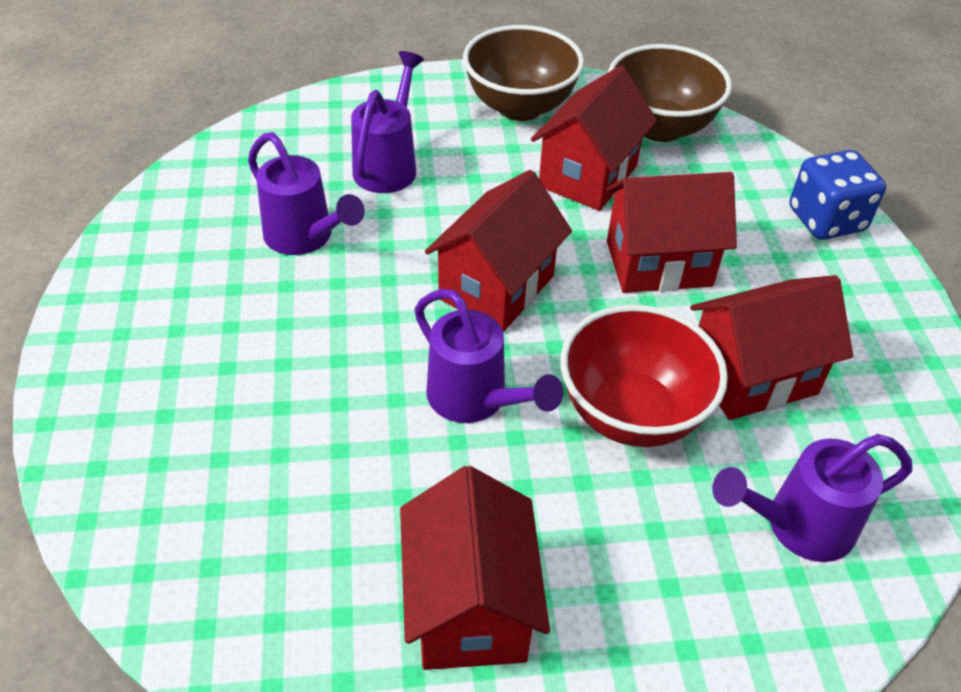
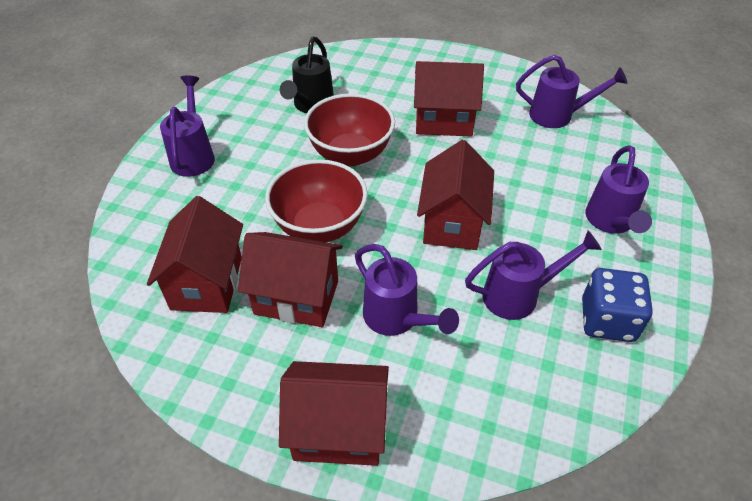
black watering can: 0 -> 1
brown bowl: 2 -> 0
purple watering can: 4 -> 5
red bowl: 1 -> 2

